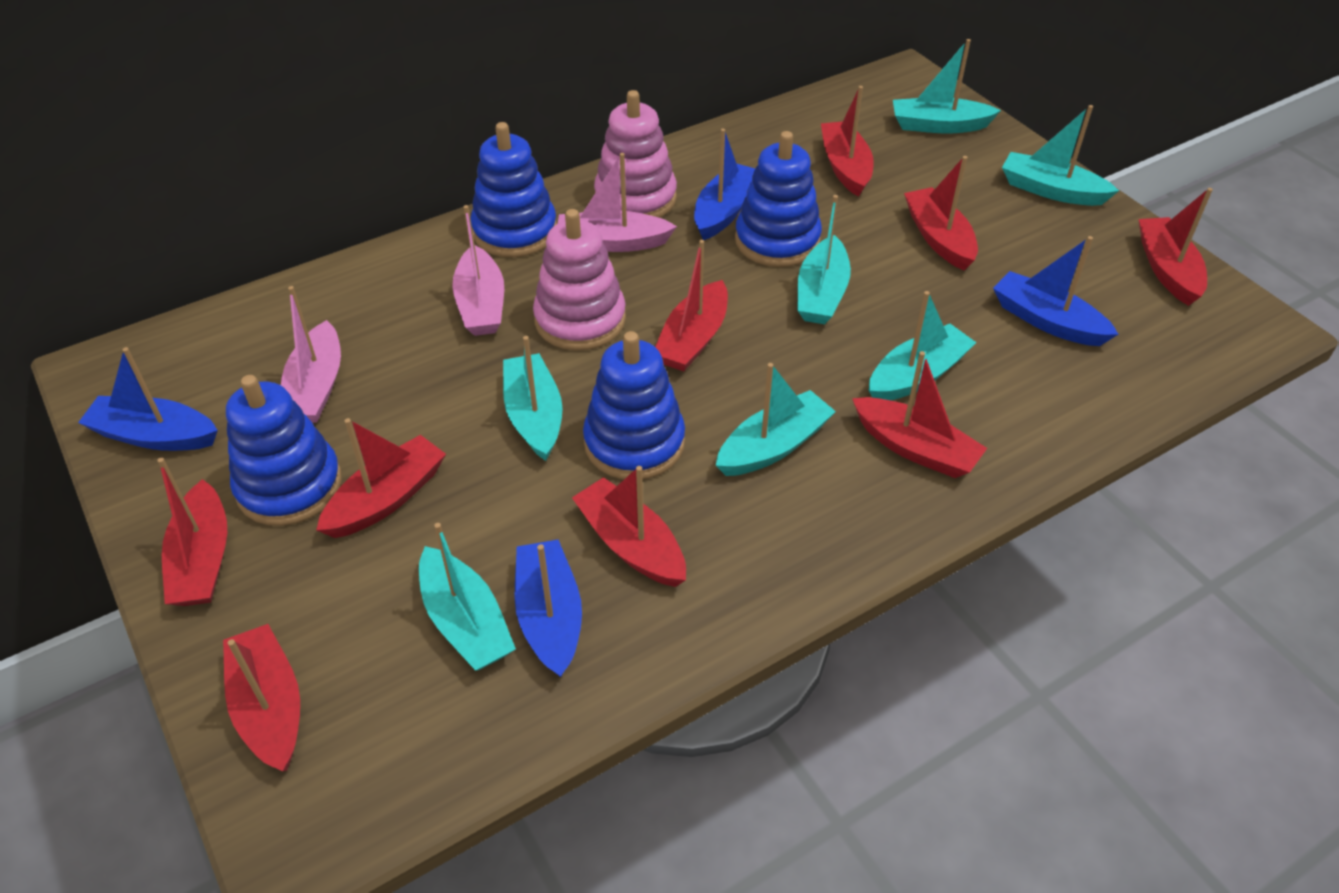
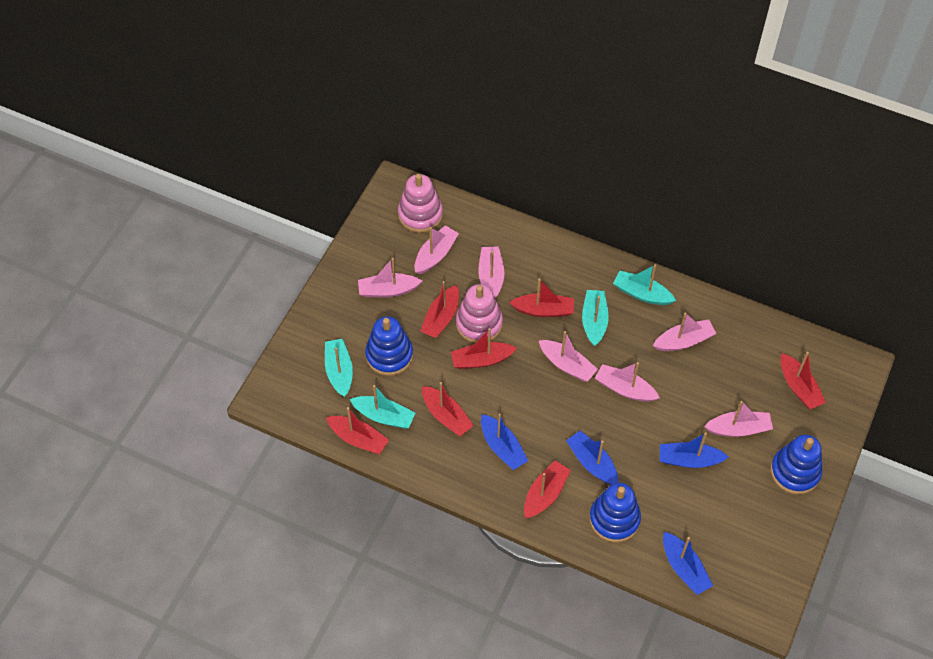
blue stacking toy: 4 -> 3
pink boat: 3 -> 7
red boat: 9 -> 7
turquoise boat: 7 -> 4

